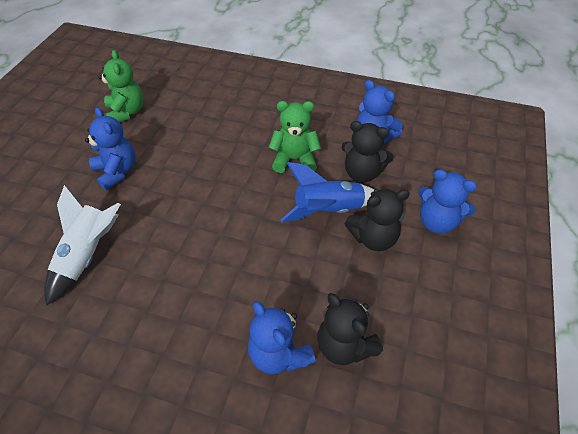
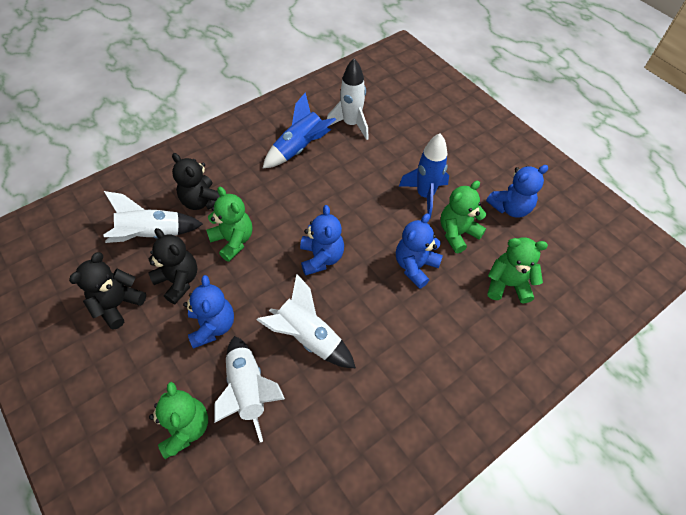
blue rocket: 1 -> 2
green teddy bear: 2 -> 4
white rocket: 1 -> 4

